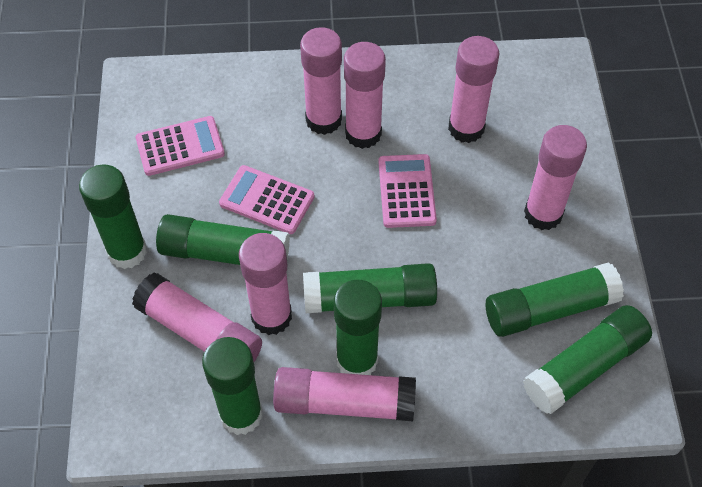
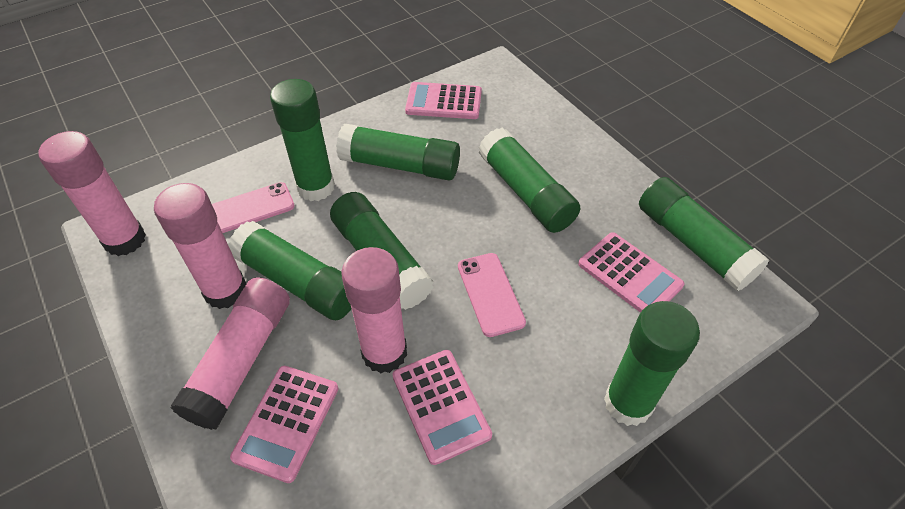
pink calculator: 3 -> 4
pink glue stick: 7 -> 4
pink phone: 0 -> 2

